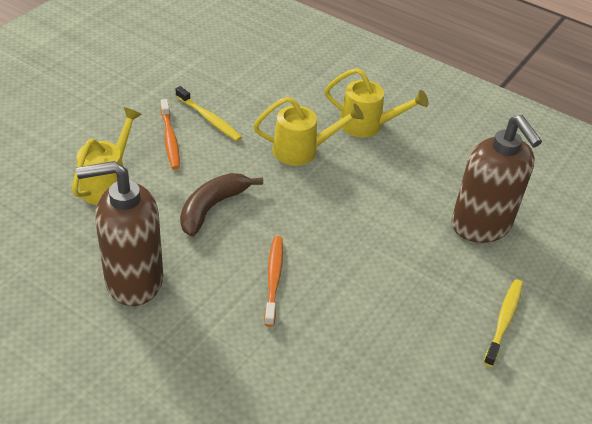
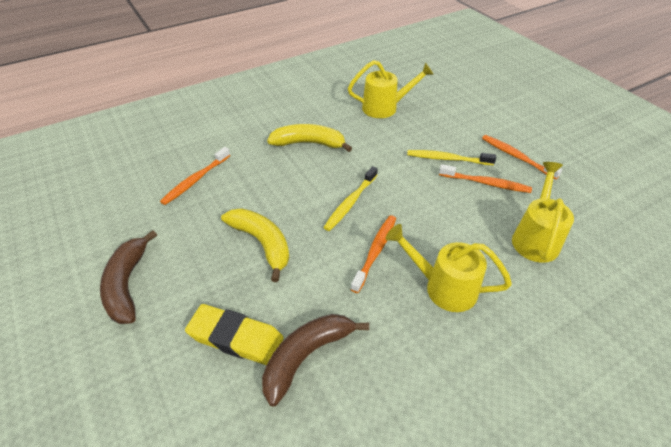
brown banana: 1 -> 2
brown soap dispenser: 2 -> 0
orange toothbrush: 2 -> 4
yellow banana: 0 -> 2
yellow eraser: 0 -> 1

